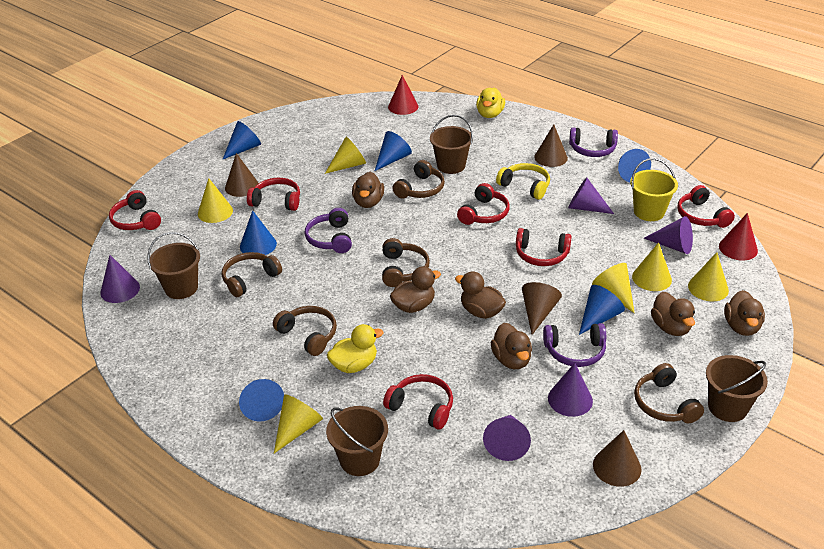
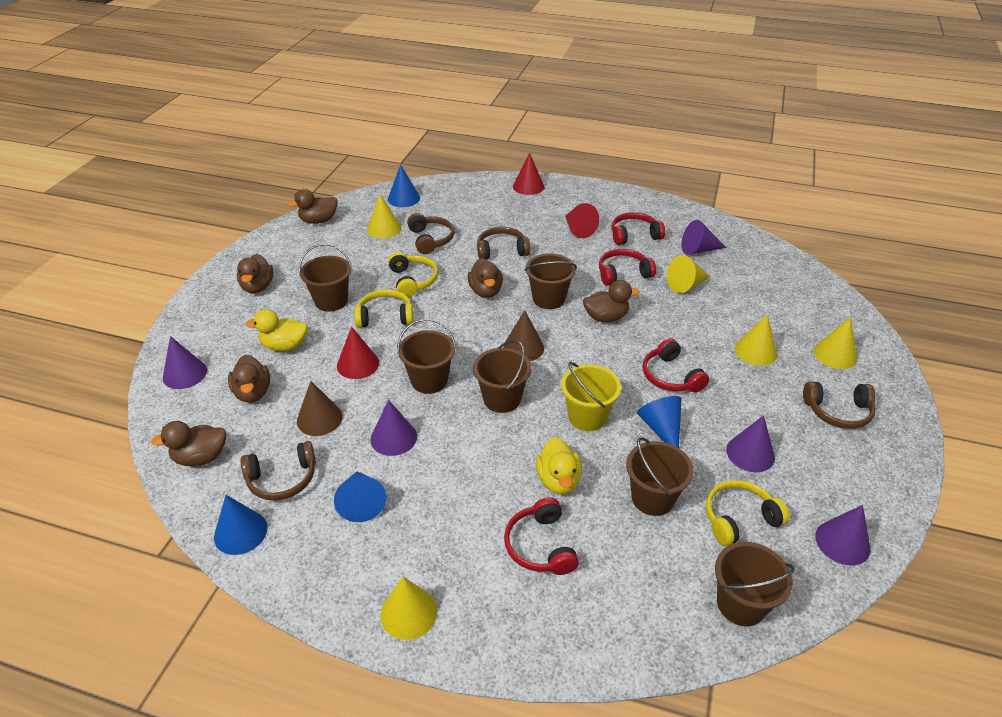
blue cone: 6 -> 4
brown bucket: 4 -> 6
brown cone: 4 -> 2
brown headphones: 5 -> 4
purple headphones: 3 -> 0
red cone: 2 -> 3
red headphones: 6 -> 4
yellow cone: 6 -> 5
yellow headphones: 1 -> 3

